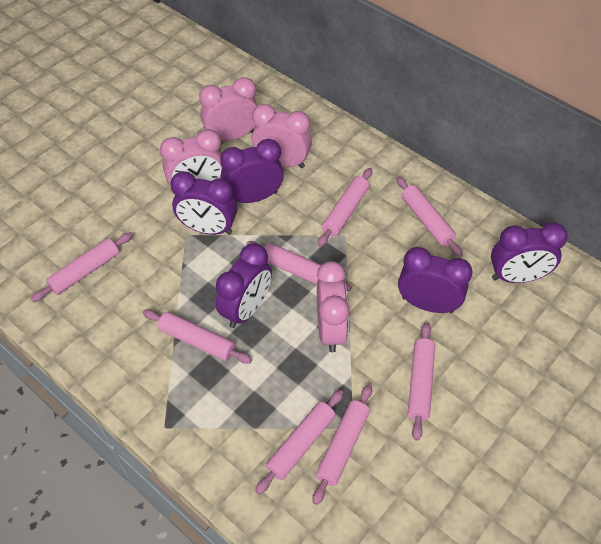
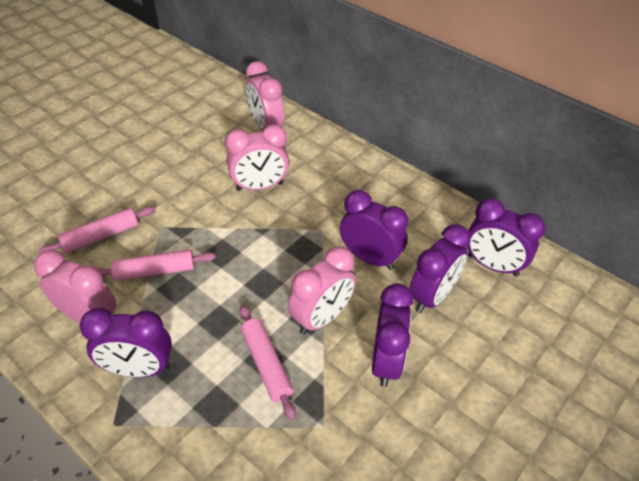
pink rolling pin: 8 -> 3

